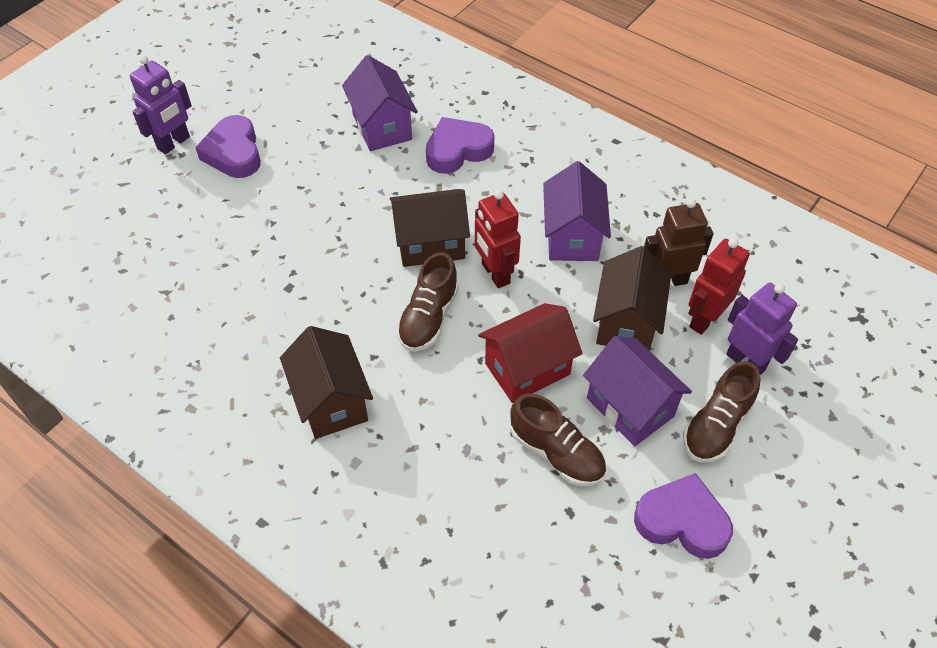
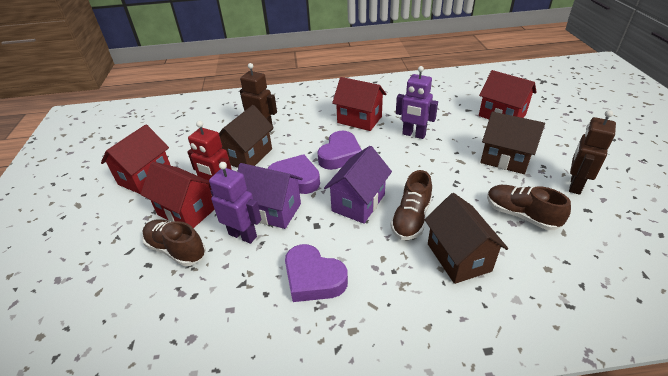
brown robot: 1 -> 2
purple house: 3 -> 2
red house: 1 -> 4
red robot: 2 -> 1

